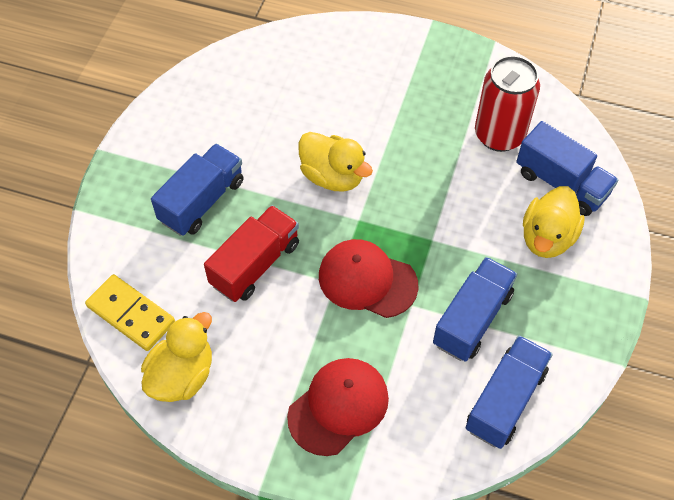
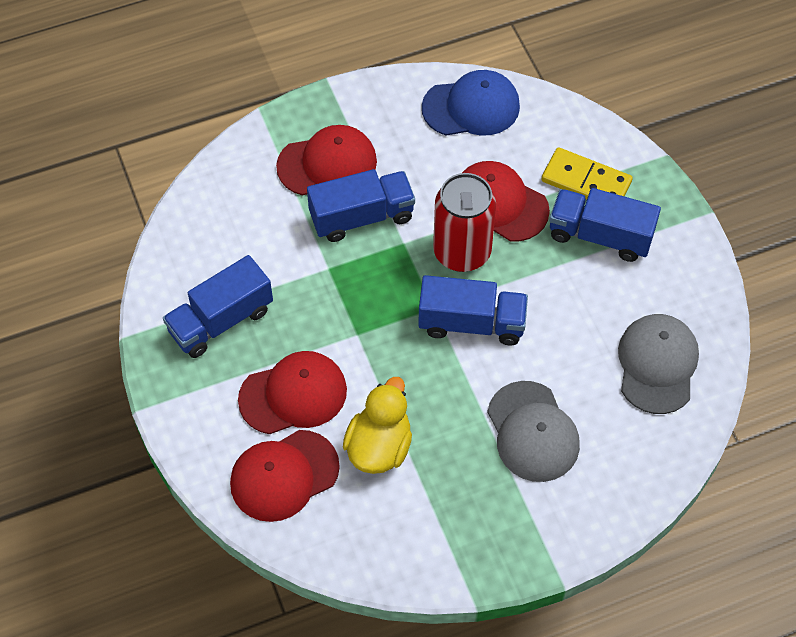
blue cap: 0 -> 1
grey cap: 0 -> 2
red cap: 2 -> 4
red truck: 1 -> 0
yellow duck: 3 -> 1

